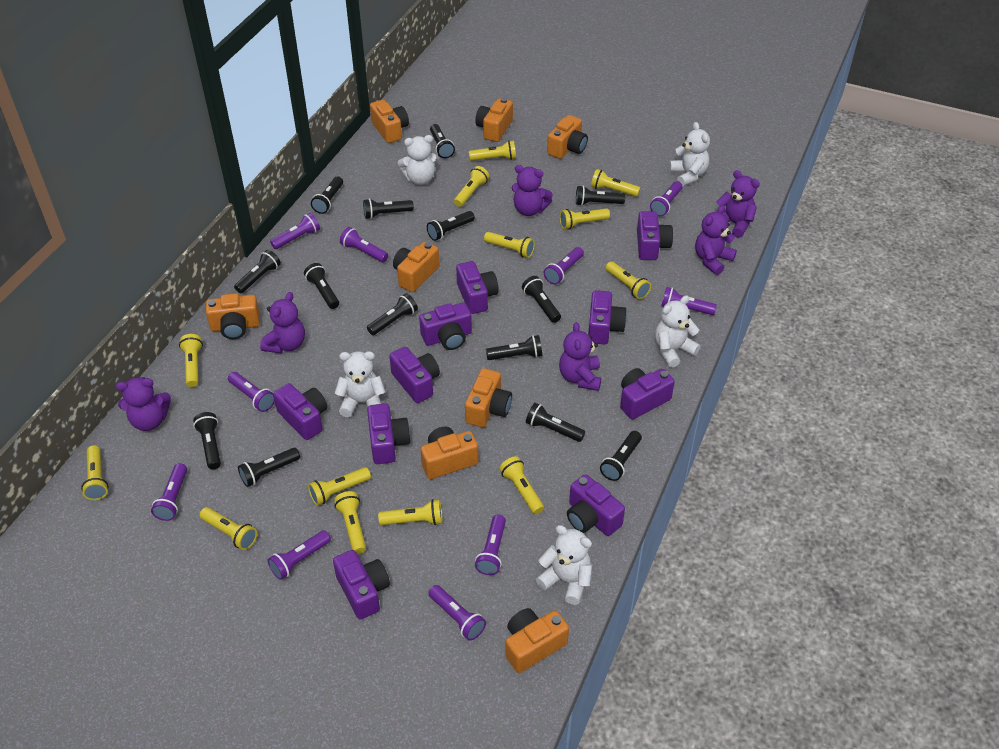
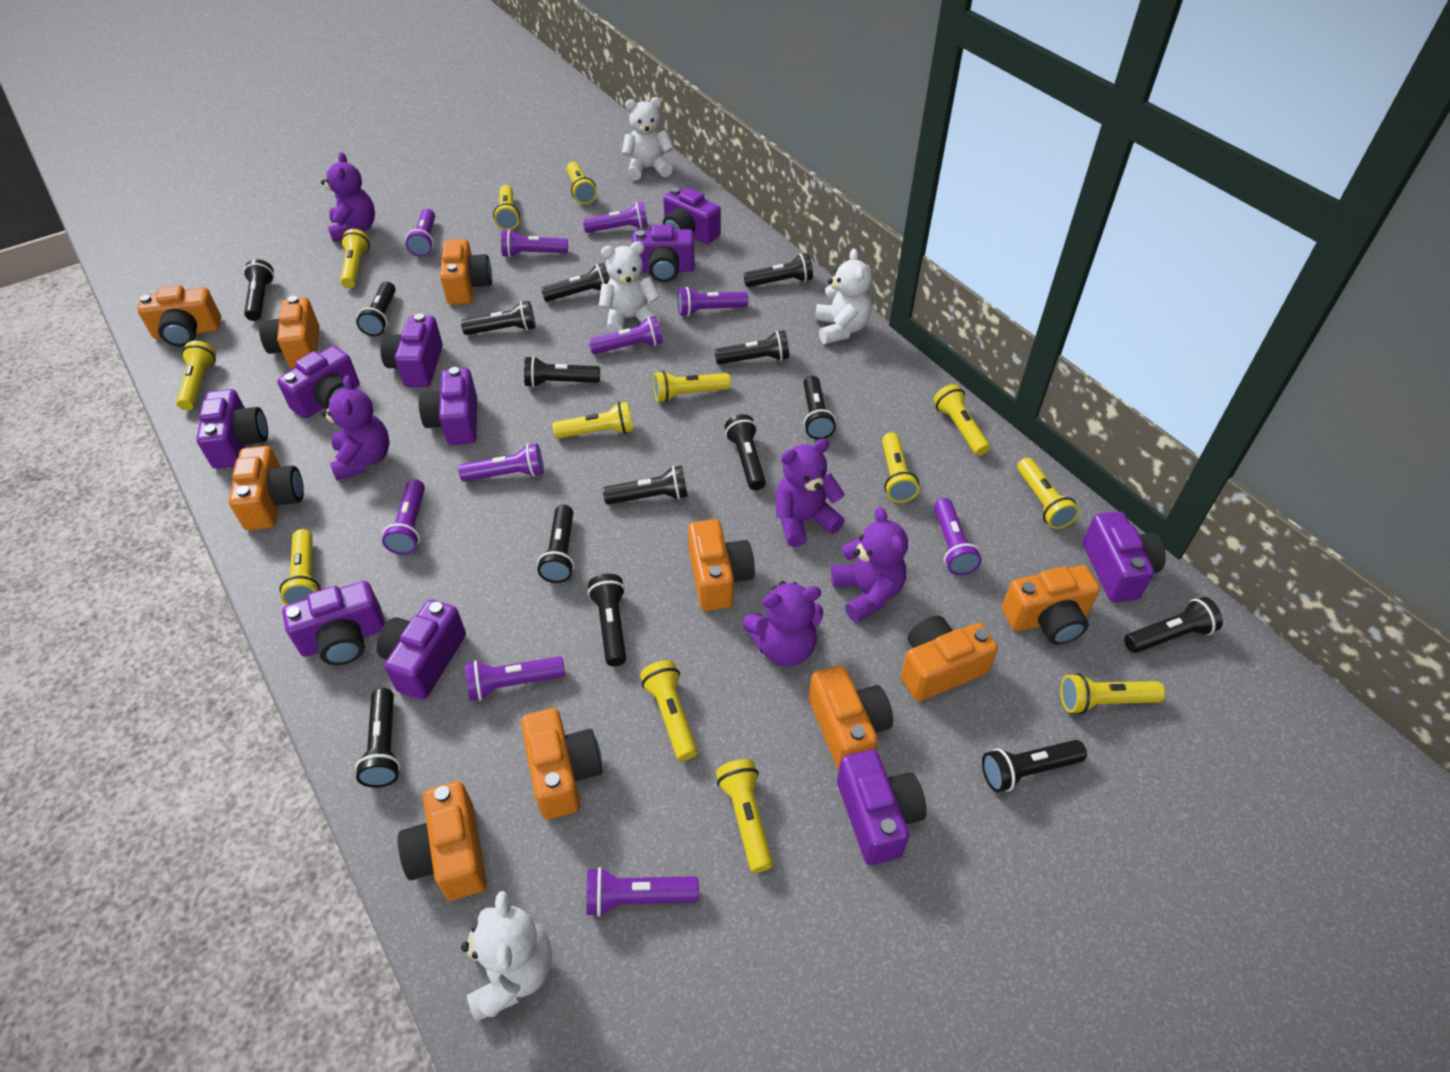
black flashlight: 14 -> 15
orange camera: 8 -> 10
purple teddy bear: 6 -> 5
white teddy bear: 5 -> 4

